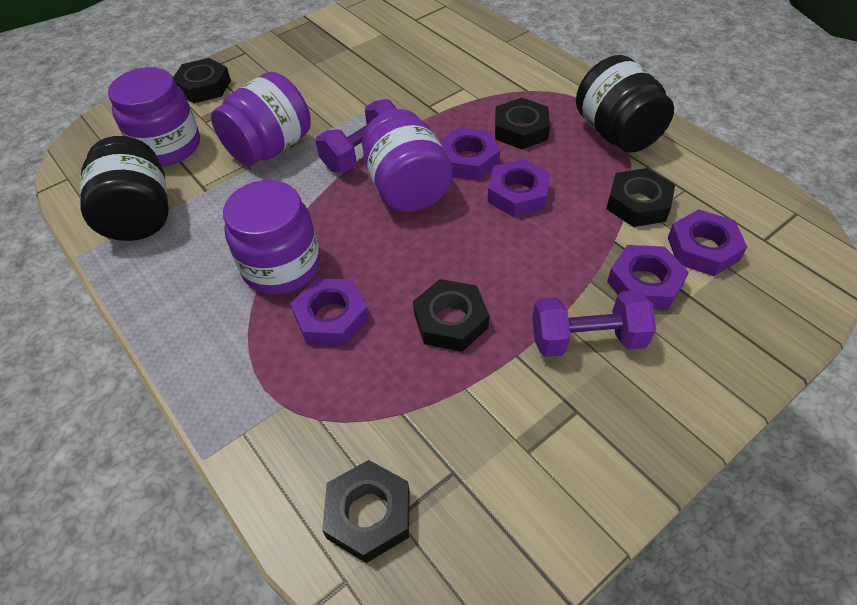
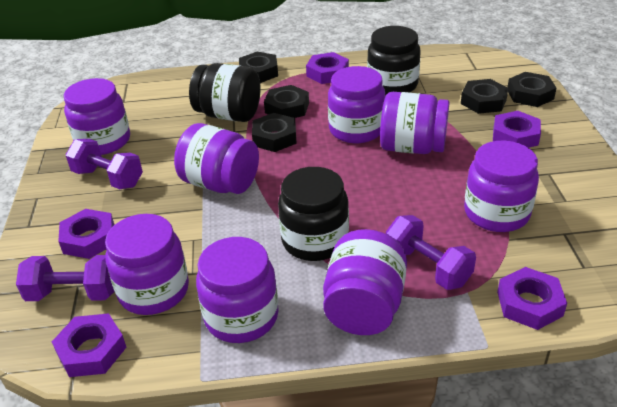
black jar: 2 -> 3
purple dumbbell: 2 -> 3
purple jar: 4 -> 8

